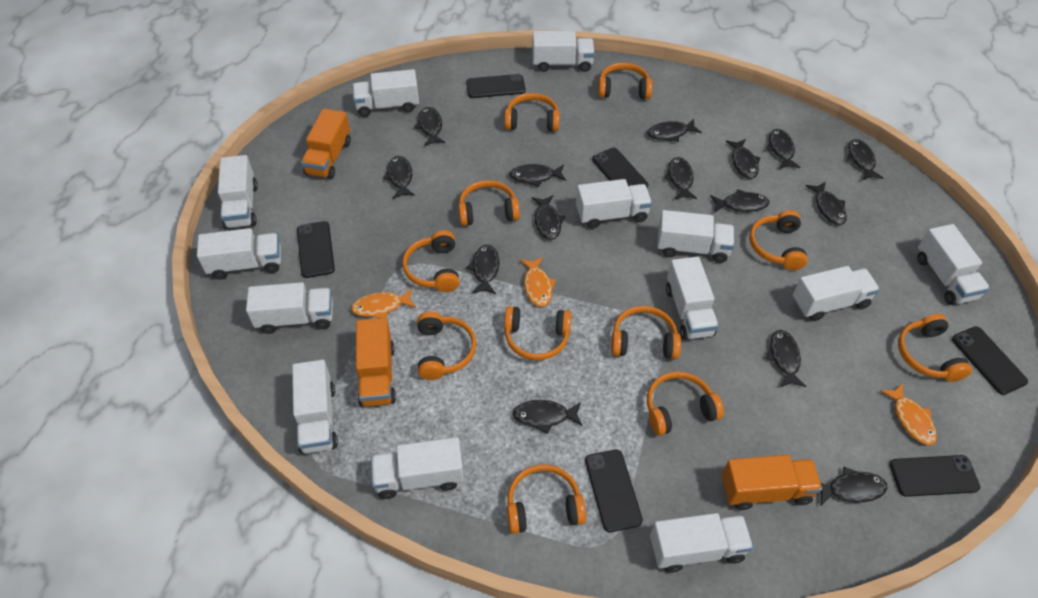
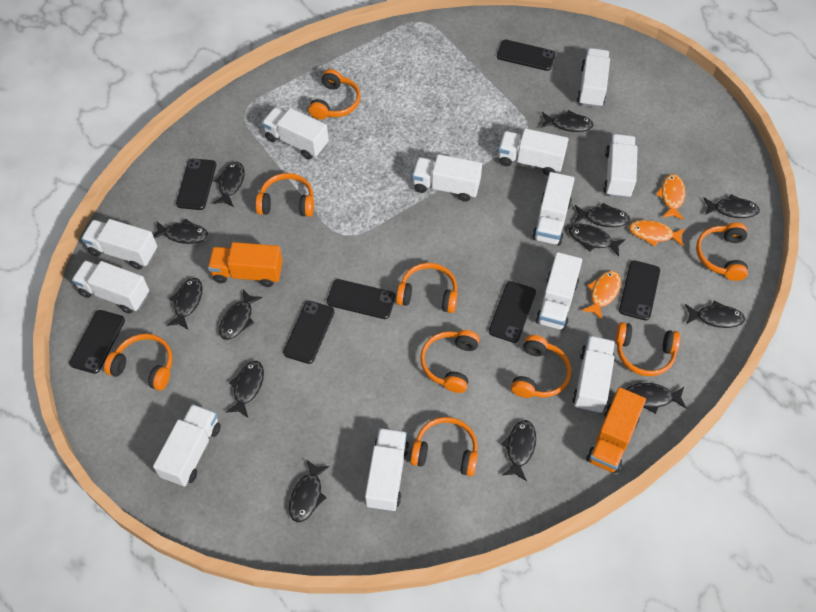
black fish: 15 -> 13
black phone: 6 -> 7
orange headphones: 11 -> 9
orange truck: 3 -> 2
white truck: 13 -> 12

